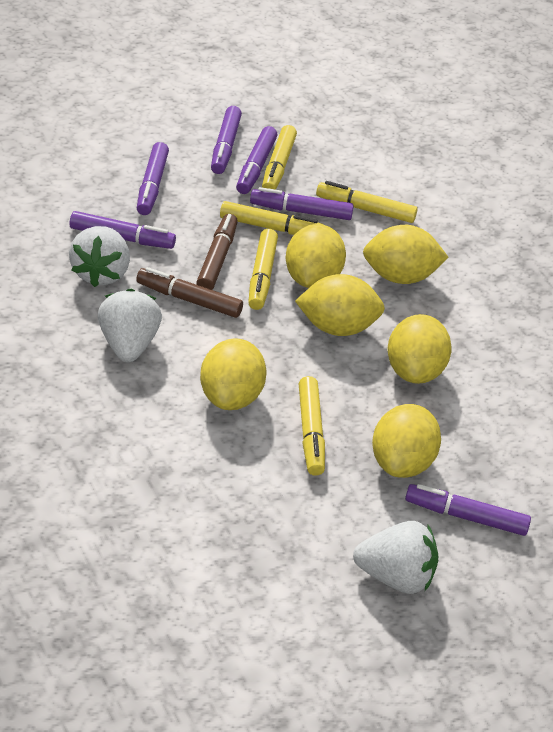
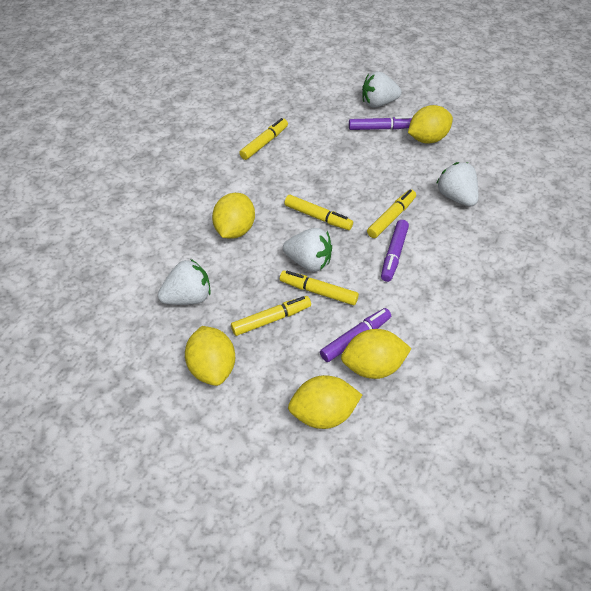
brown marker: 2 -> 0
purple marker: 6 -> 3
white strawberry: 3 -> 4
yellow lemon: 6 -> 5

